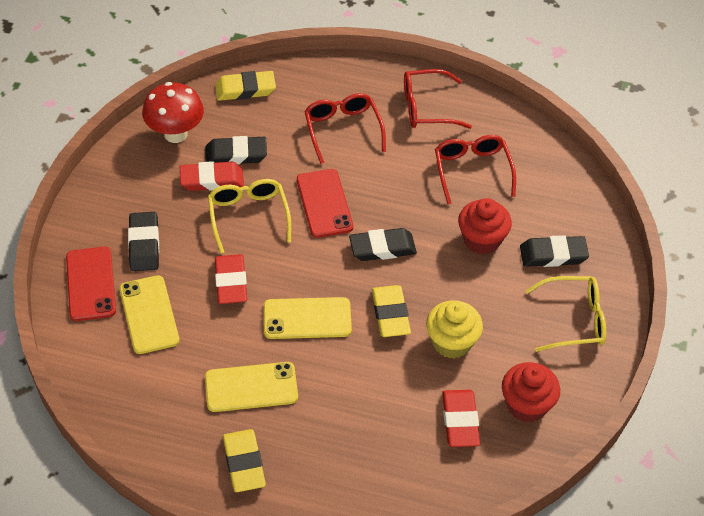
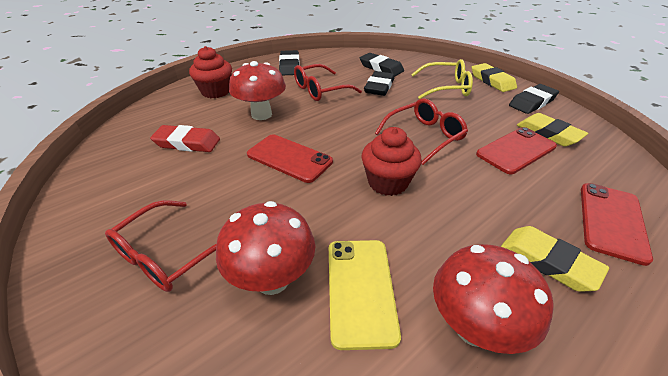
red eraser: 3 -> 1
red mushroom: 1 -> 3
red phone: 2 -> 3
yellow cupcake: 1 -> 0
yellow glasses: 2 -> 1
yellow phone: 3 -> 1

